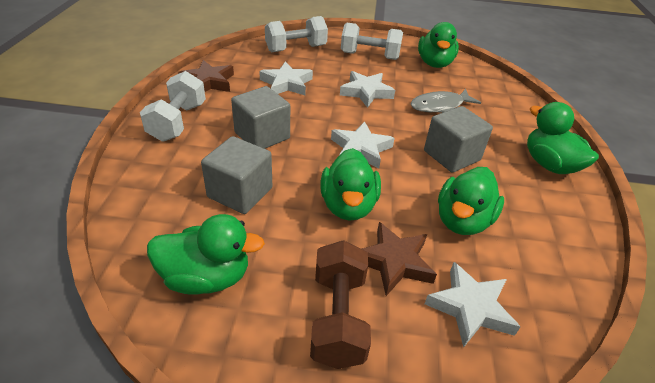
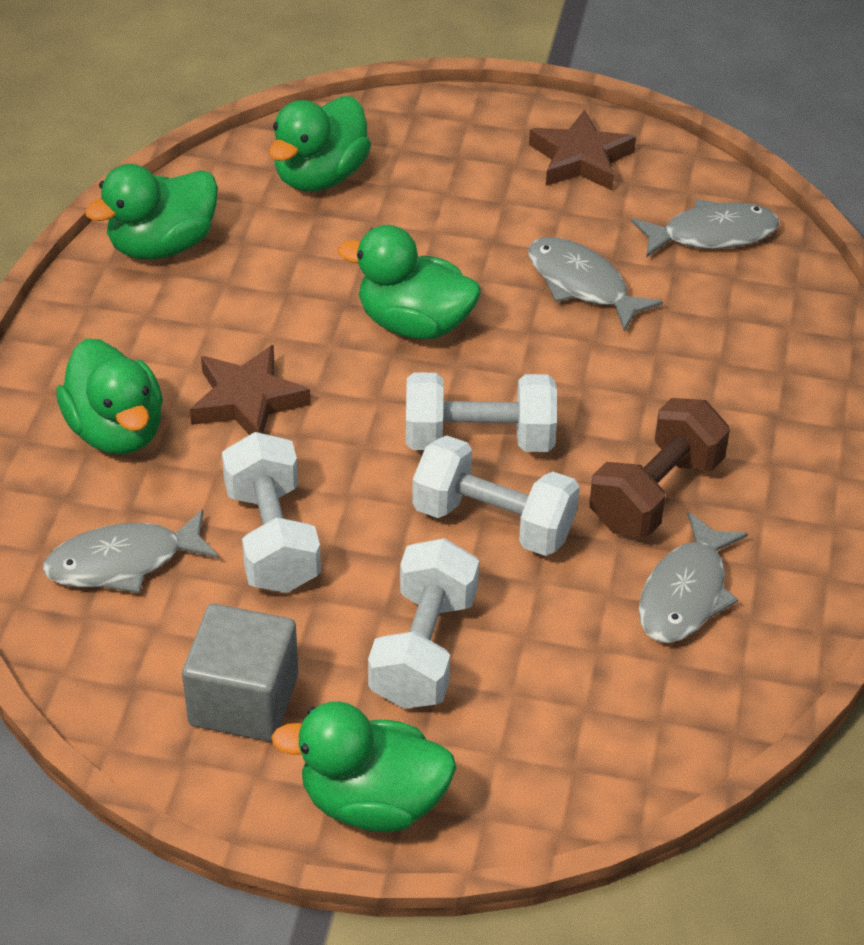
grey cube: 3 -> 1
grey fish: 1 -> 4
white dumbbell: 3 -> 4
white star: 4 -> 0

